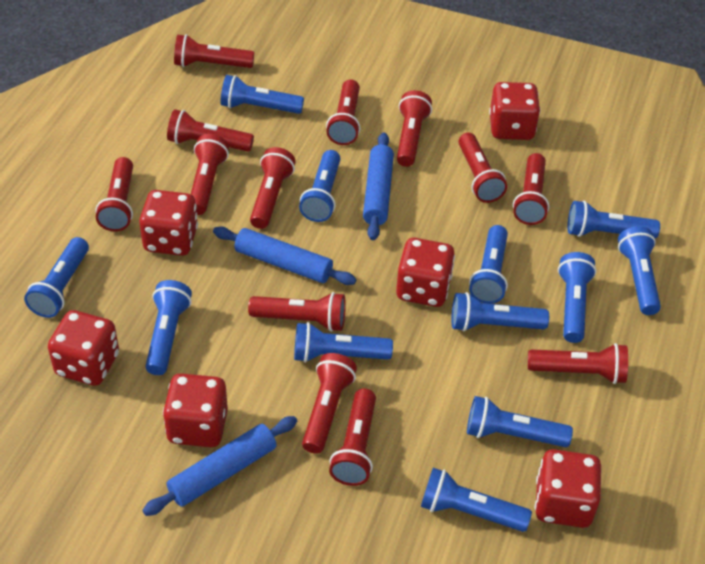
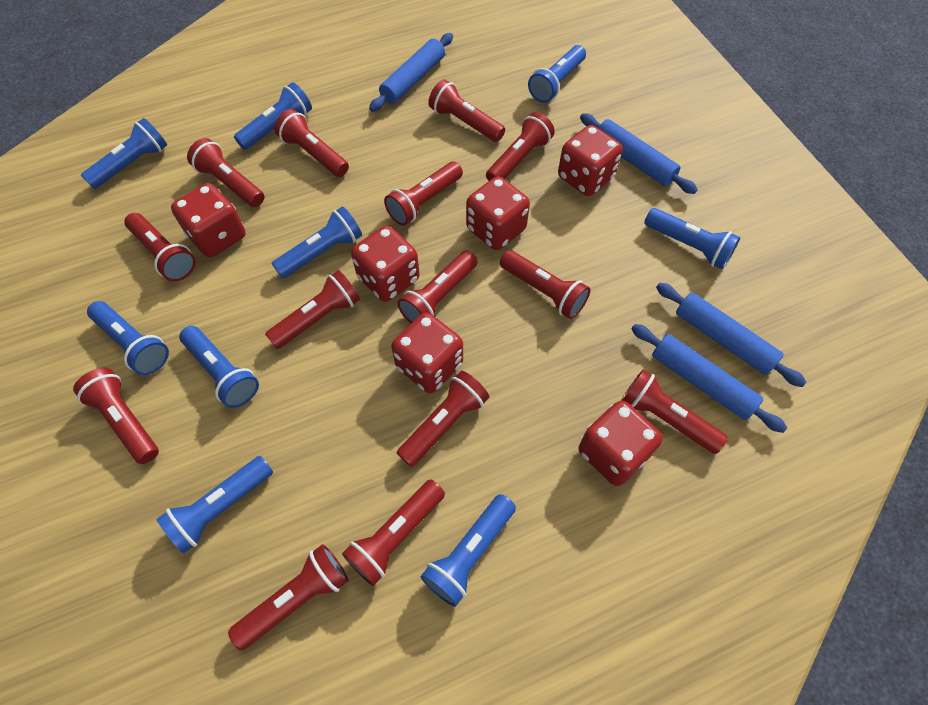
blue flashlight: 12 -> 9
blue rolling pin: 3 -> 4
red flashlight: 13 -> 14

